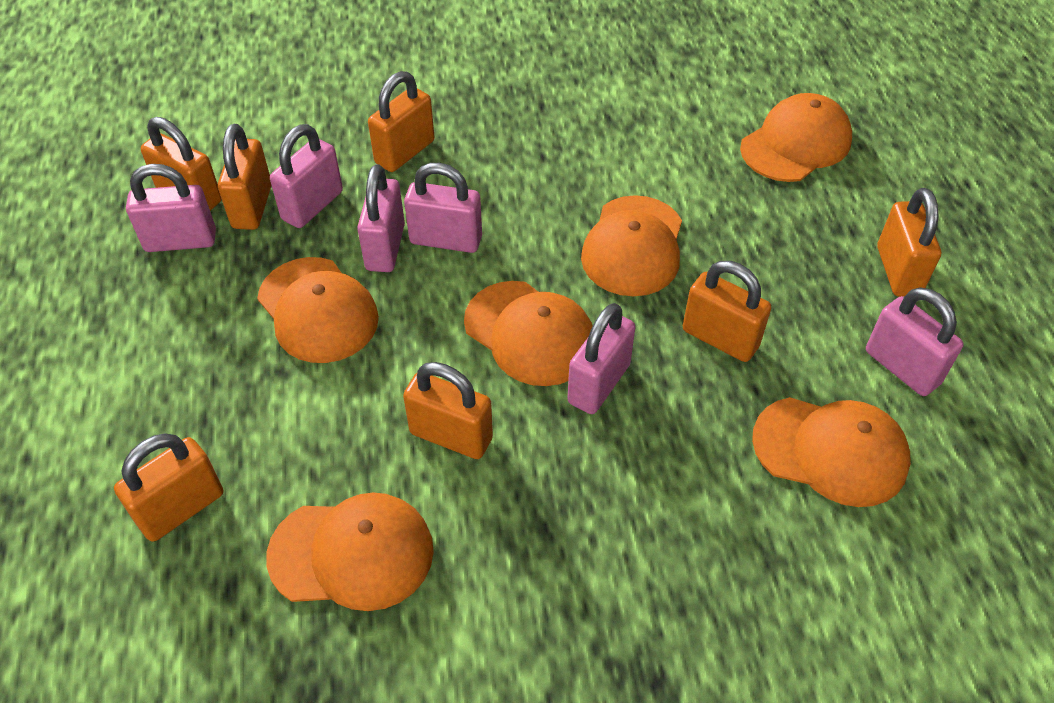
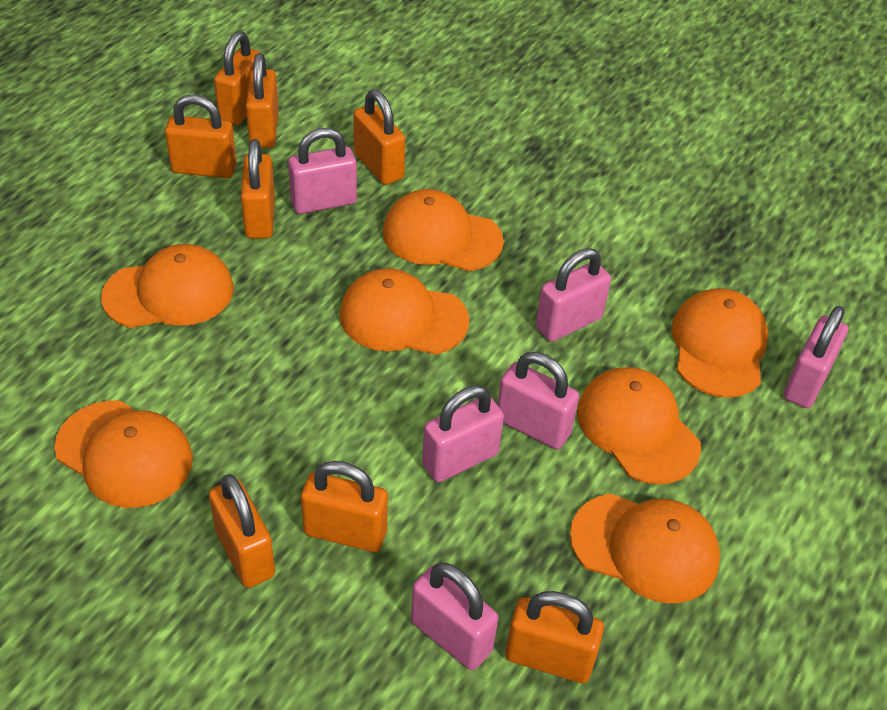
orange cap: 6 -> 7
orange padlock: 7 -> 8

